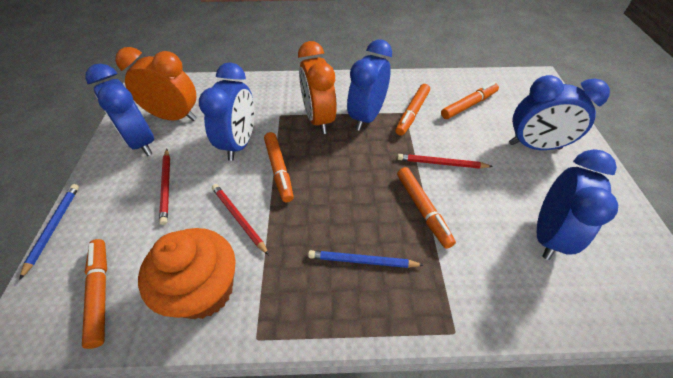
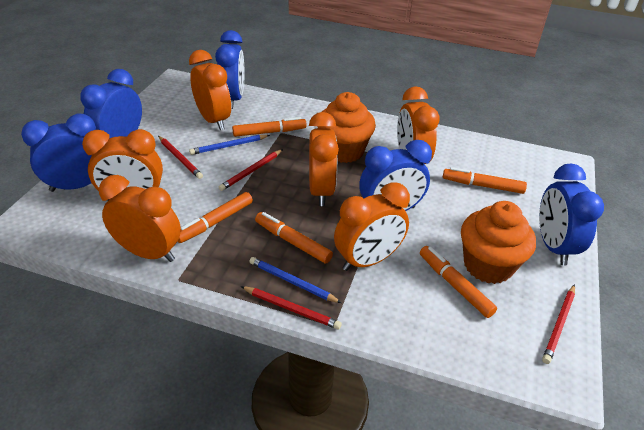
orange clock: 2 -> 6
orange cupcake: 1 -> 2
red pencil: 3 -> 4

